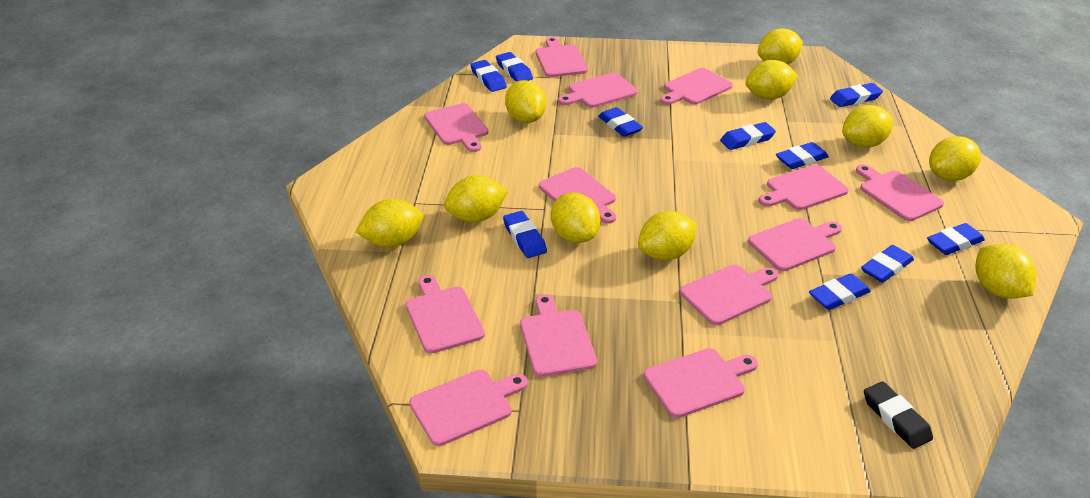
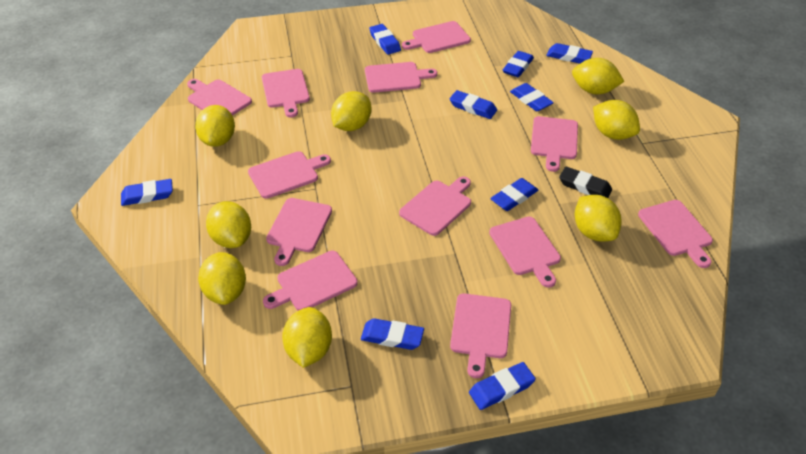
blue eraser: 10 -> 9
pink cutting board: 13 -> 12
yellow lemon: 10 -> 8

